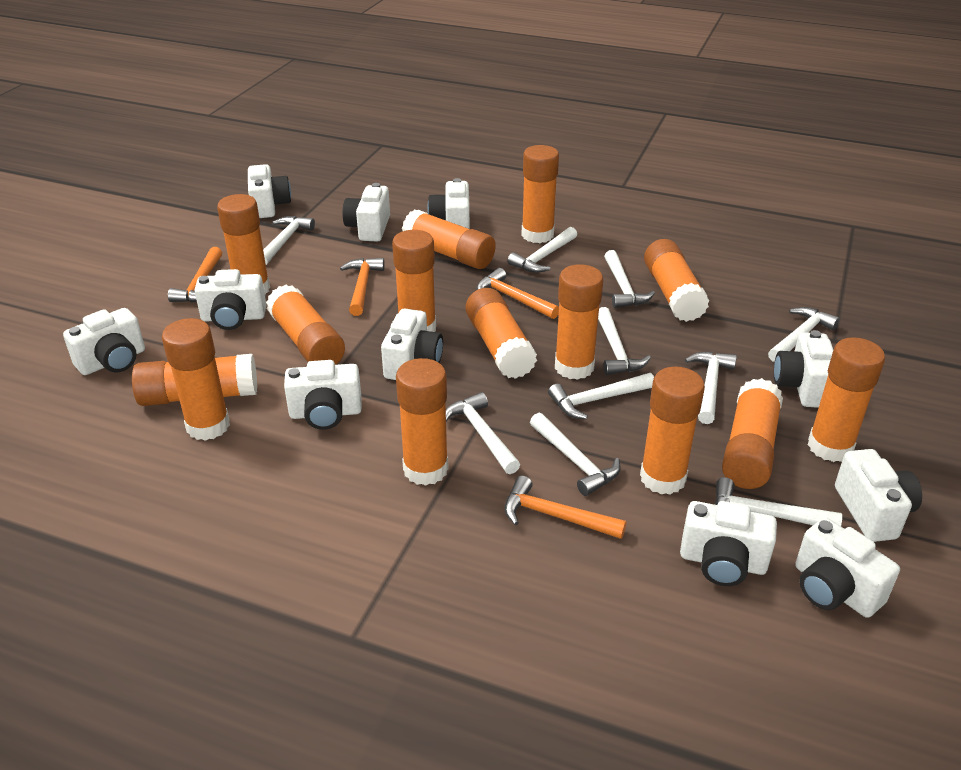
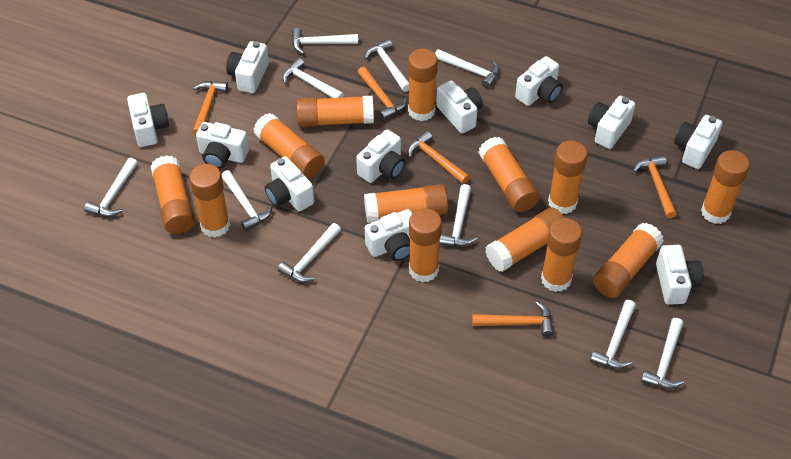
orange glue stick: 14 -> 13
orange hammer: 4 -> 5

